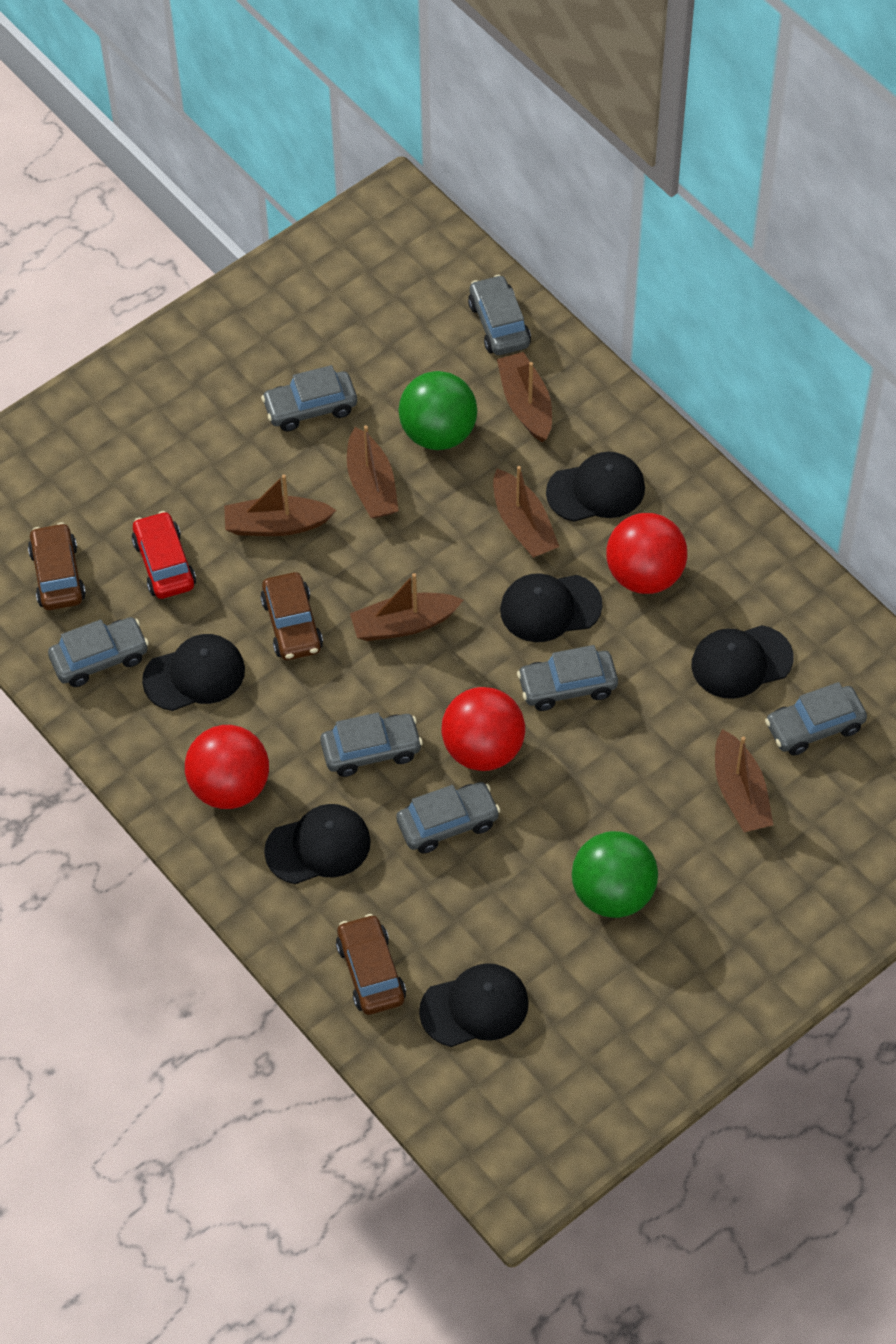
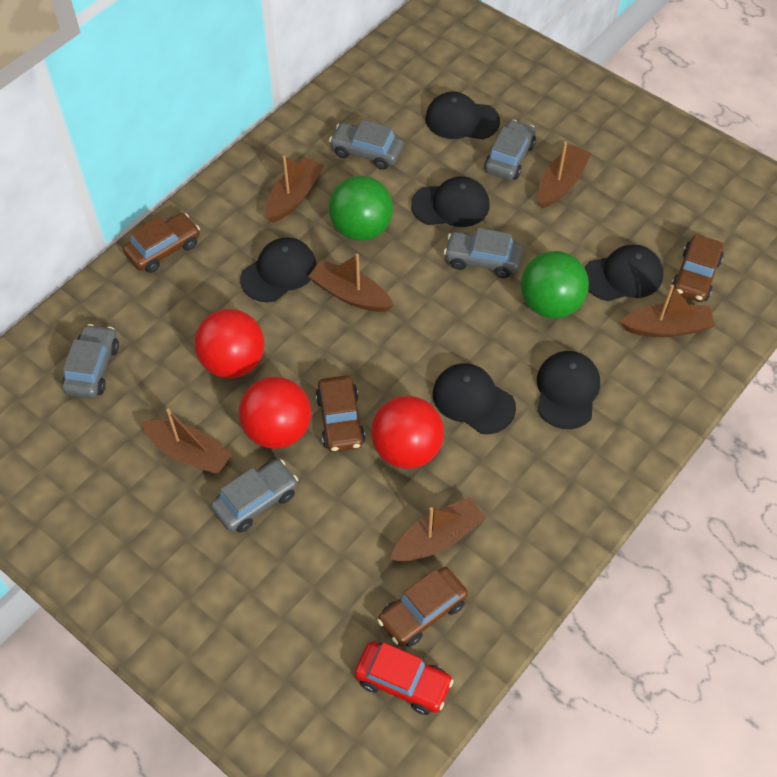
brown car: 3 -> 4
grey car: 7 -> 5

